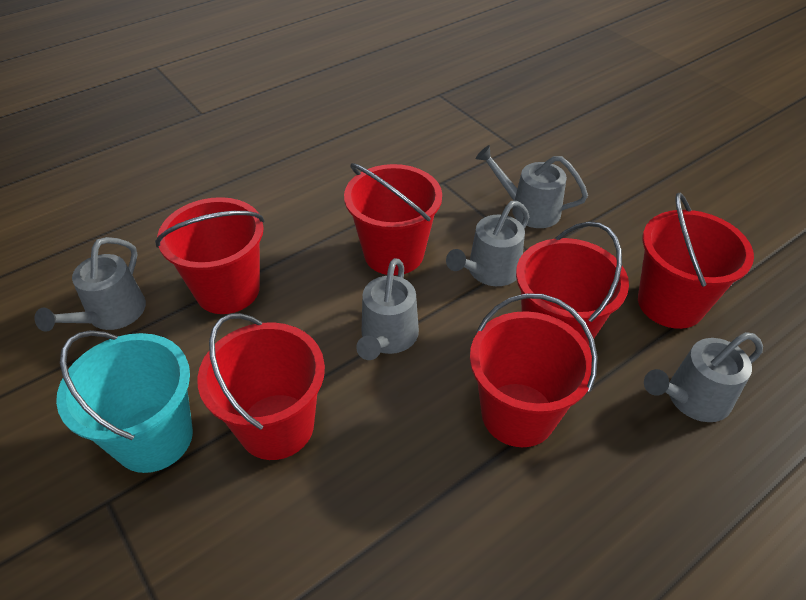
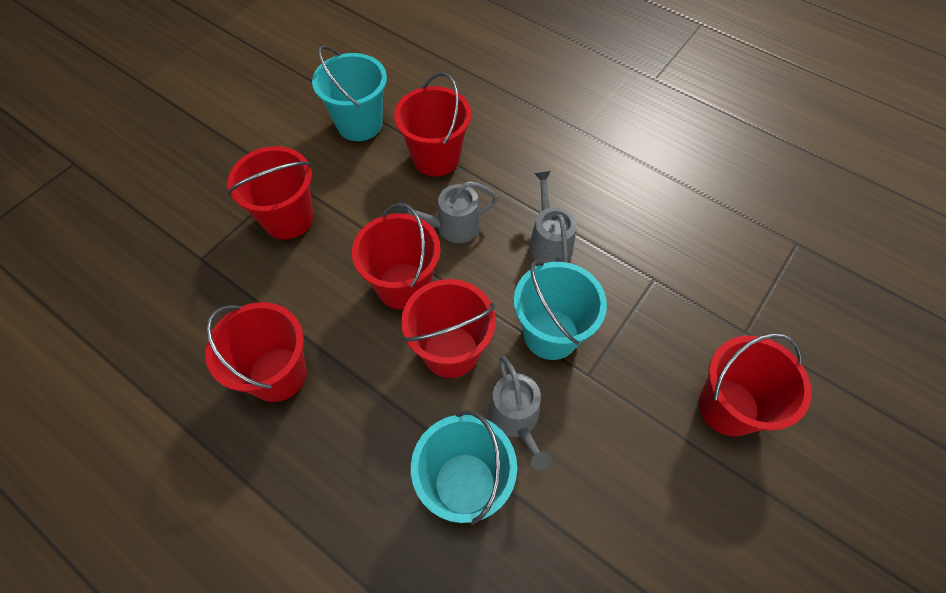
grey watering can: 5 -> 3
turquoise bucket: 1 -> 3

